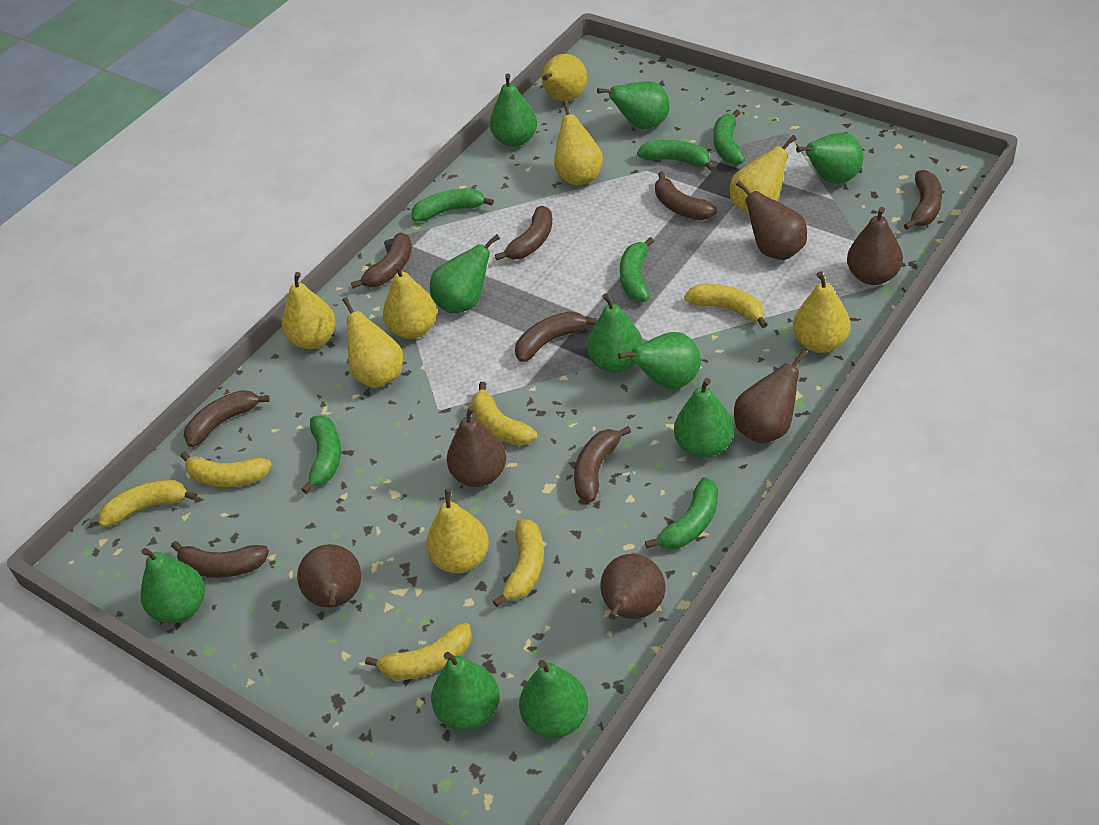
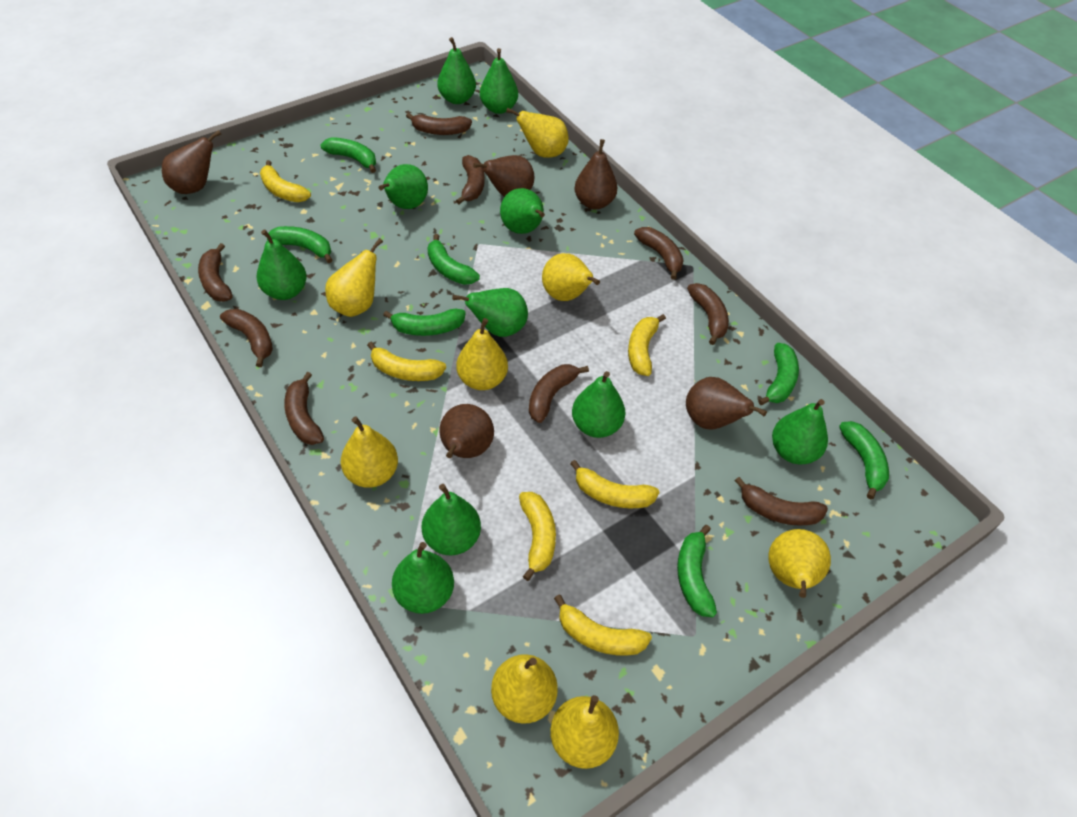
brown banana: 8 -> 9
brown pear: 6 -> 5
green banana: 6 -> 7

